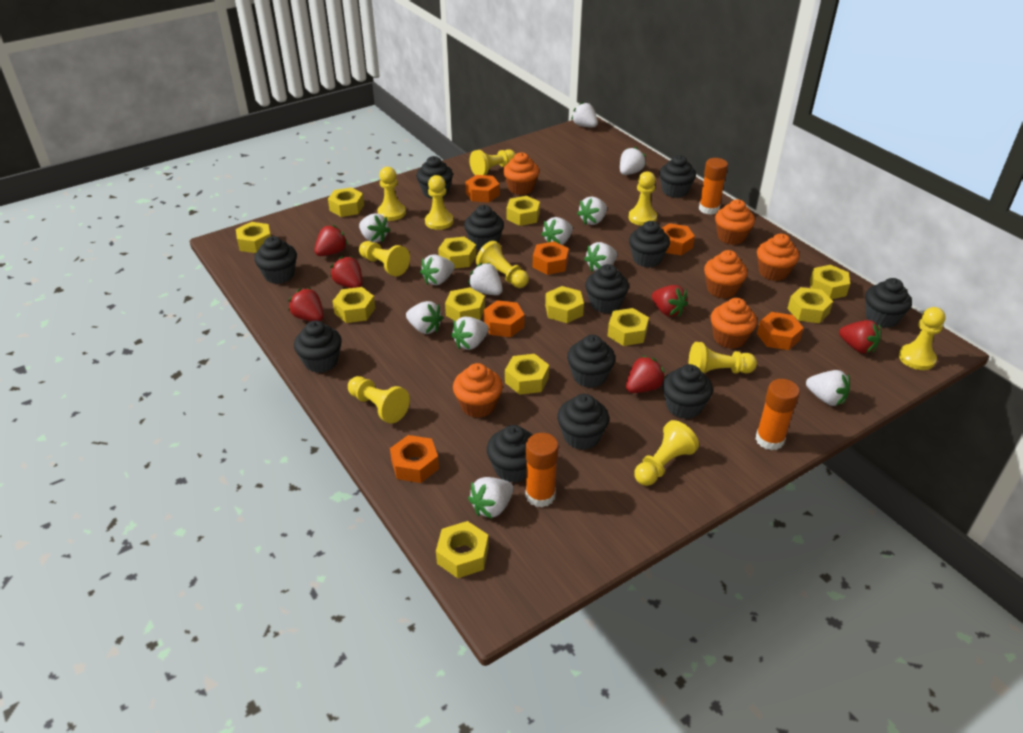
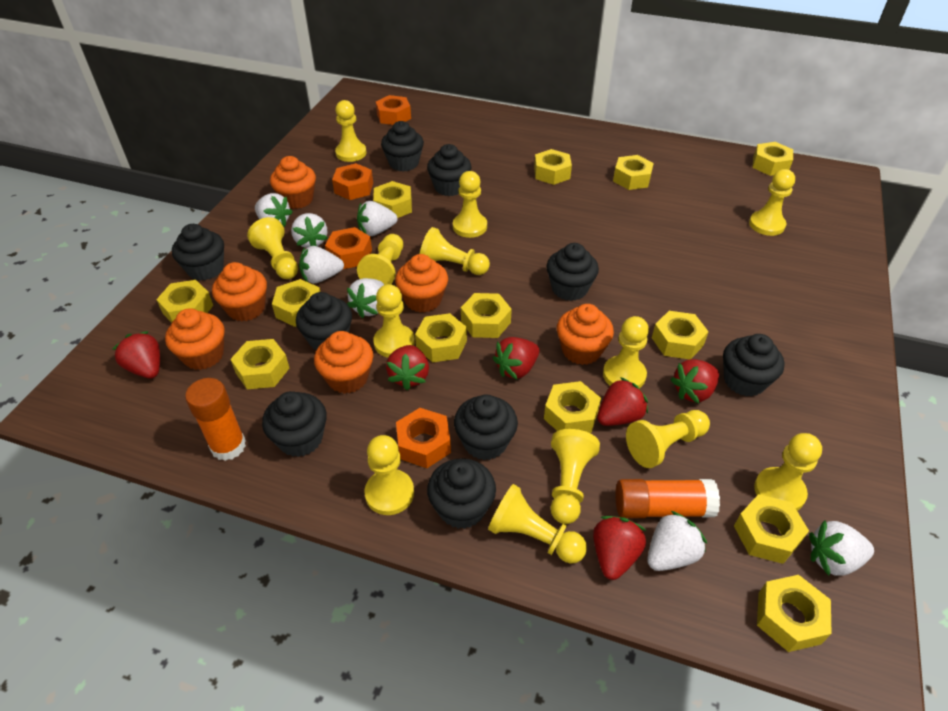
black cupcake: 12 -> 9
orange glue stick: 3 -> 2
orange nut: 6 -> 4
white strawberry: 12 -> 7
yellow nut: 12 -> 13
yellow pawn: 10 -> 13

